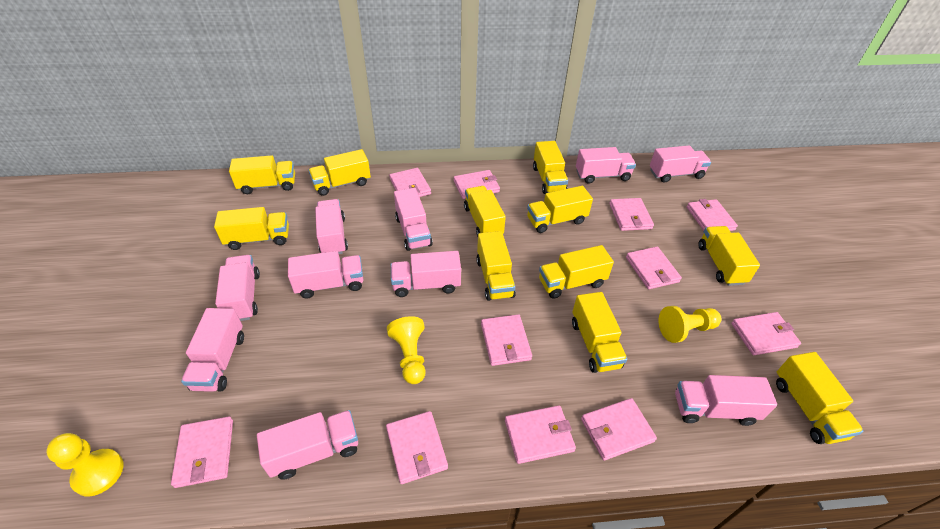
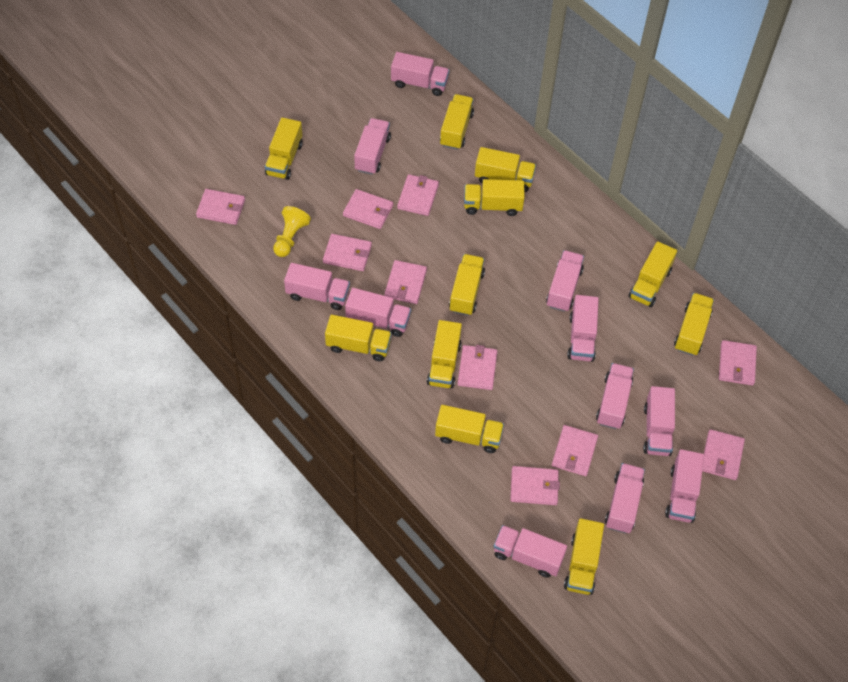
pink truck: 10 -> 11
pink wallet: 11 -> 10
yellow pawn: 3 -> 1

